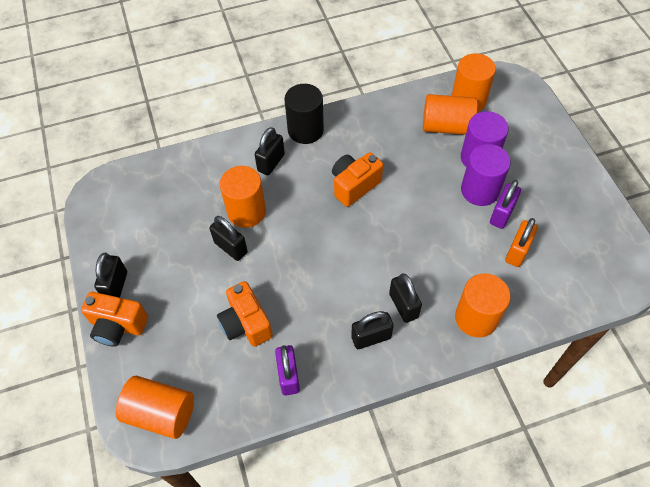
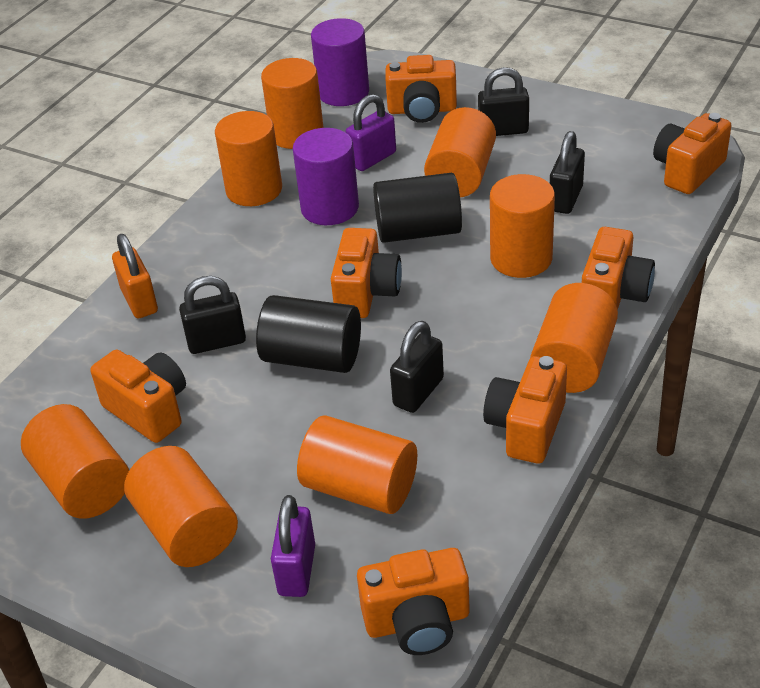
black cylinder: 1 -> 2
black padlock: 5 -> 4
orange camera: 3 -> 7
orange cylinder: 5 -> 8

